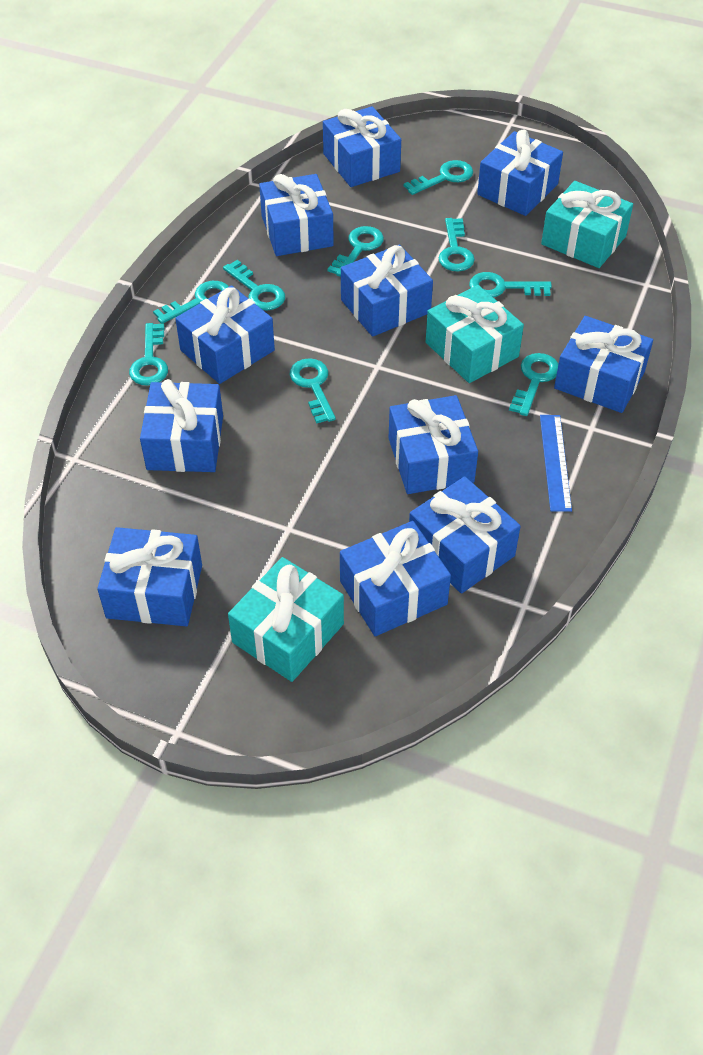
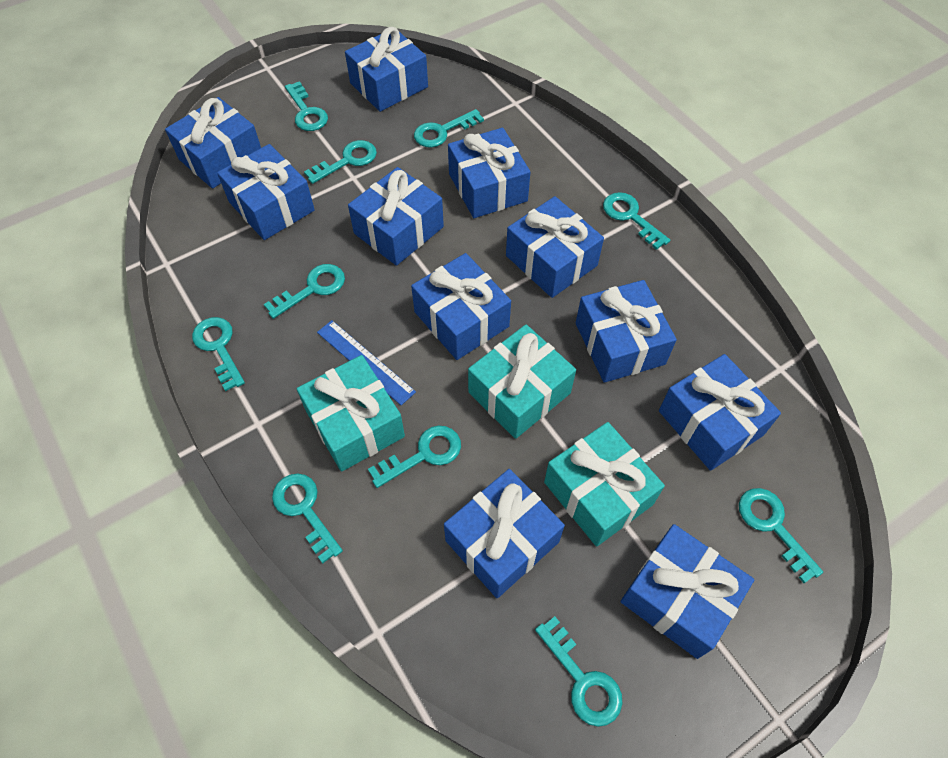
turquoise key: 9 -> 10

